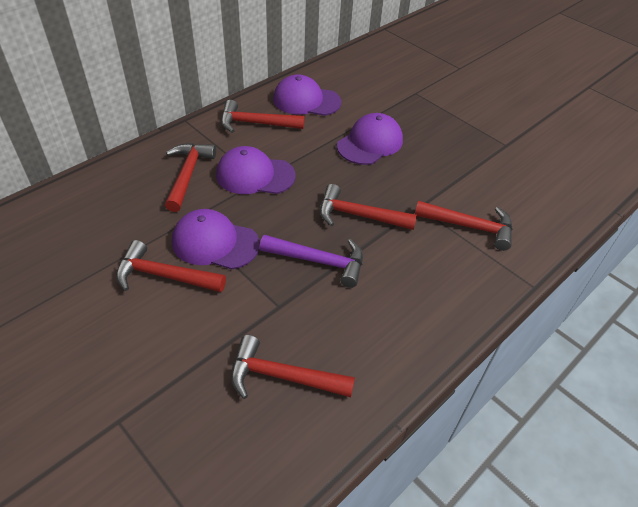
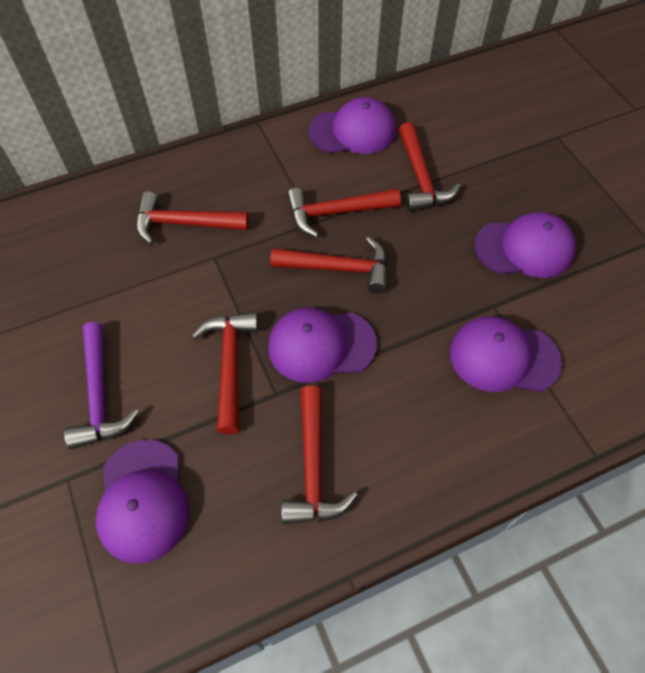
purple cap: 4 -> 5

